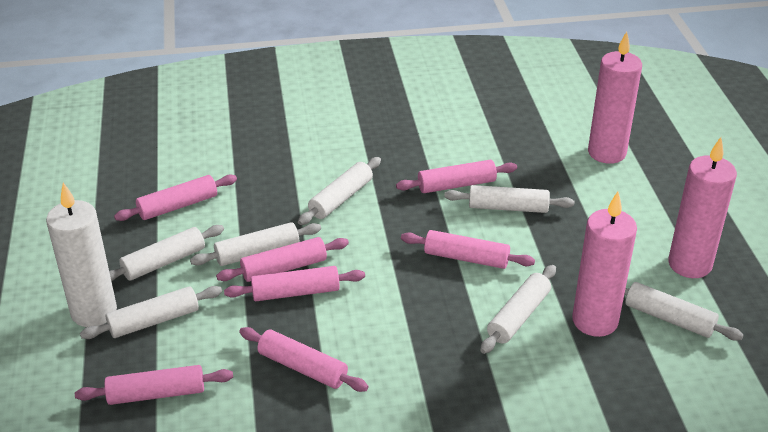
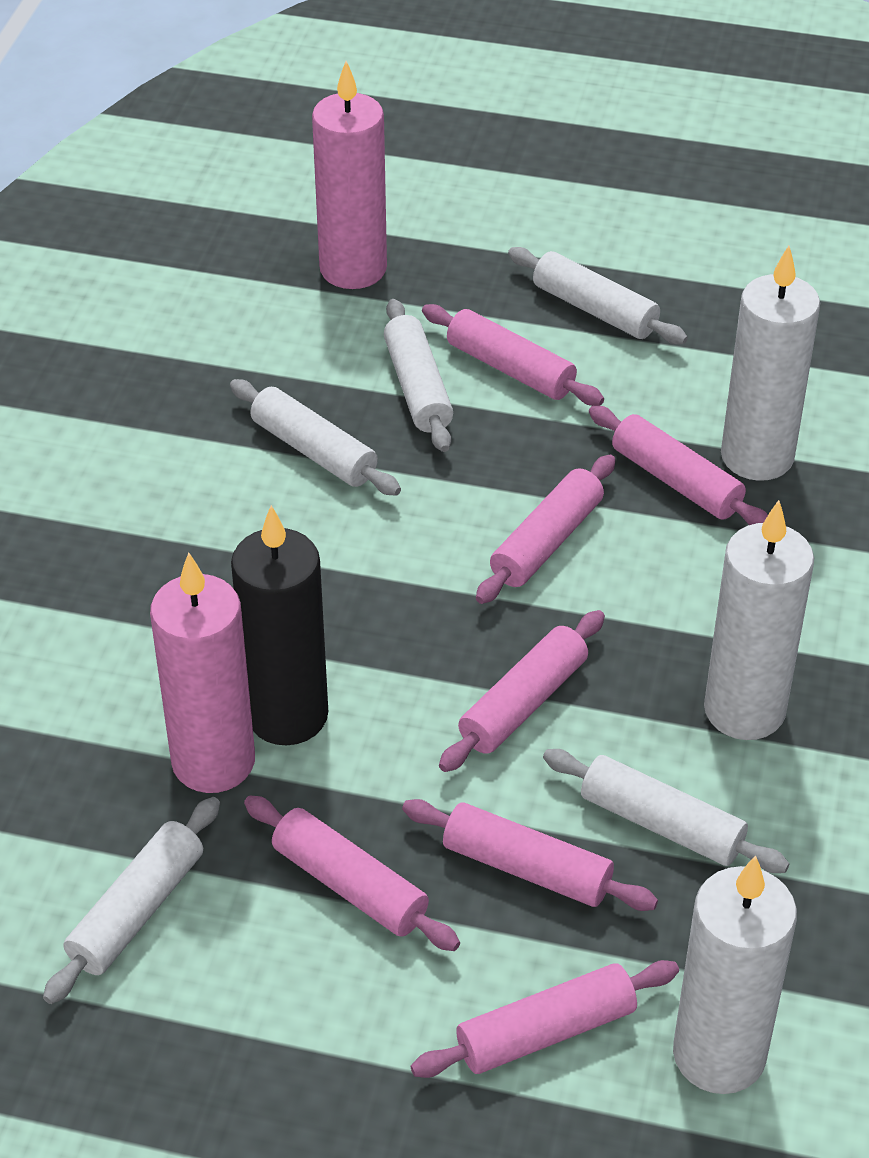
black candle: 0 -> 1
pink candle: 3 -> 2
white candle: 1 -> 3
white rolling pin: 7 -> 5

